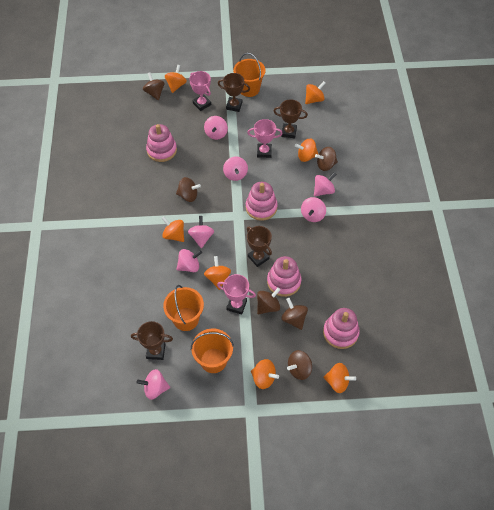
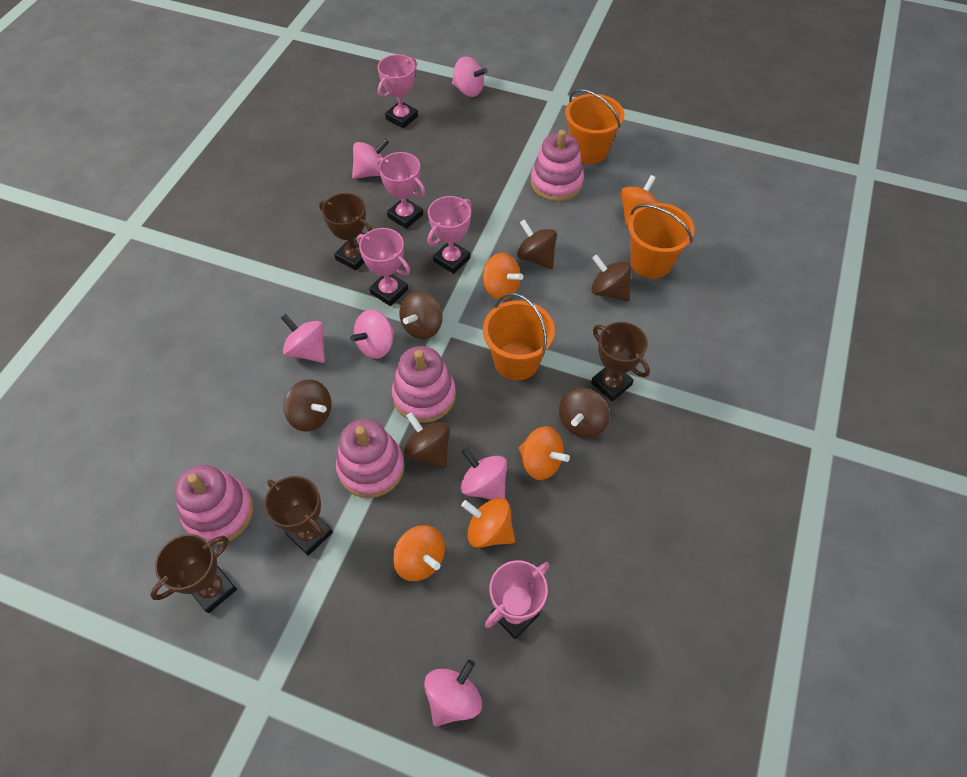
orange spinning top: 7 -> 5
pink spinning top: 7 -> 6
pink trophy: 3 -> 5

